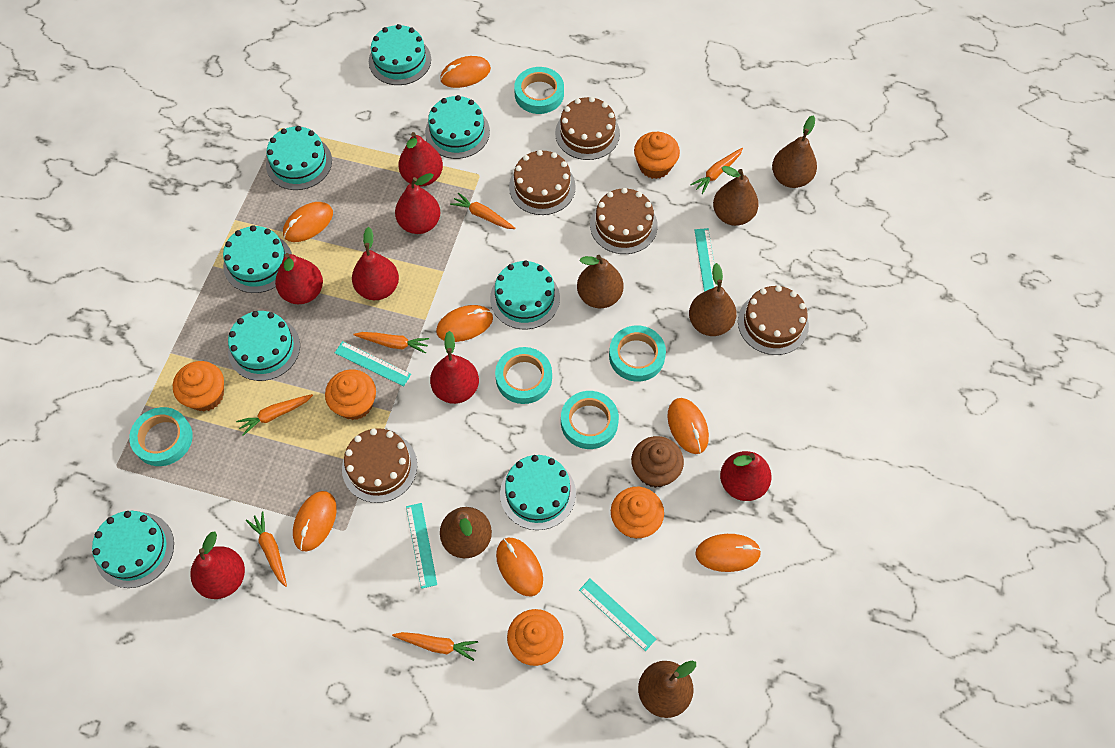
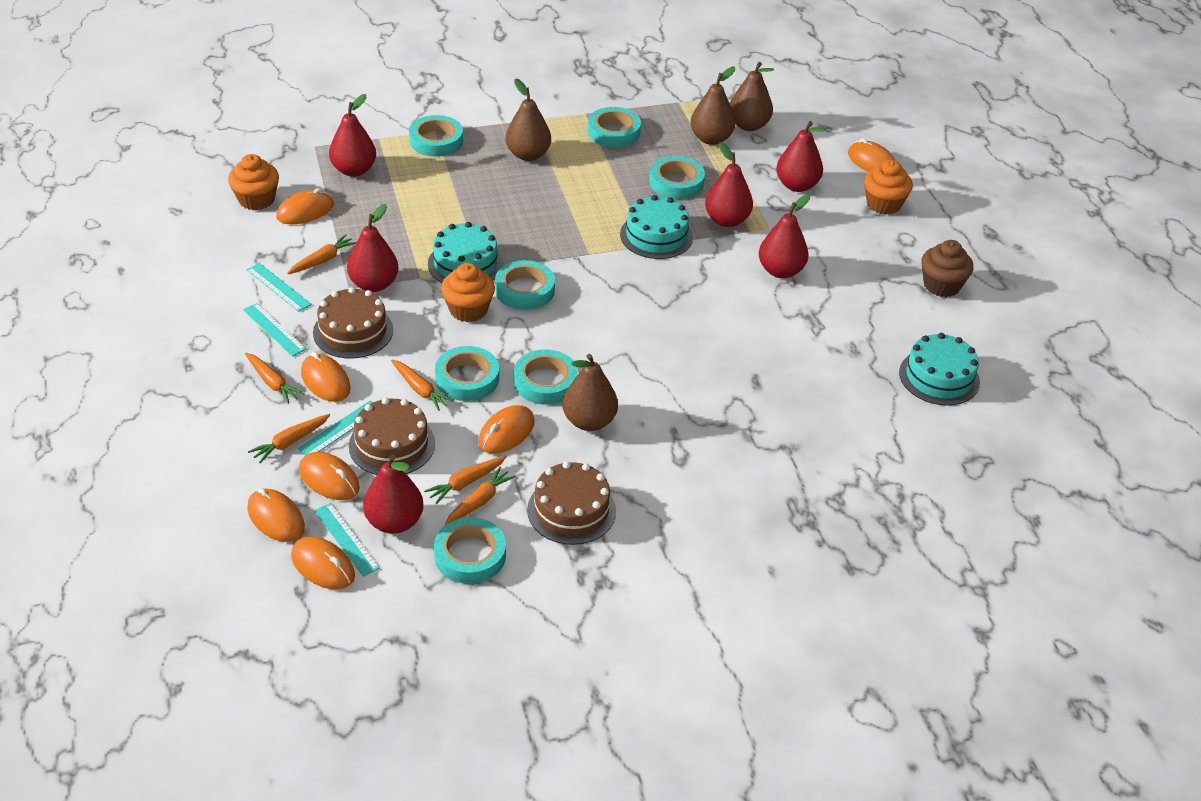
brown cake: 5 -> 3
brown pear: 6 -> 4
orange cupcake: 5 -> 3
red pear: 7 -> 6
turquoise cake: 8 -> 3
turquoise tape: 5 -> 7

